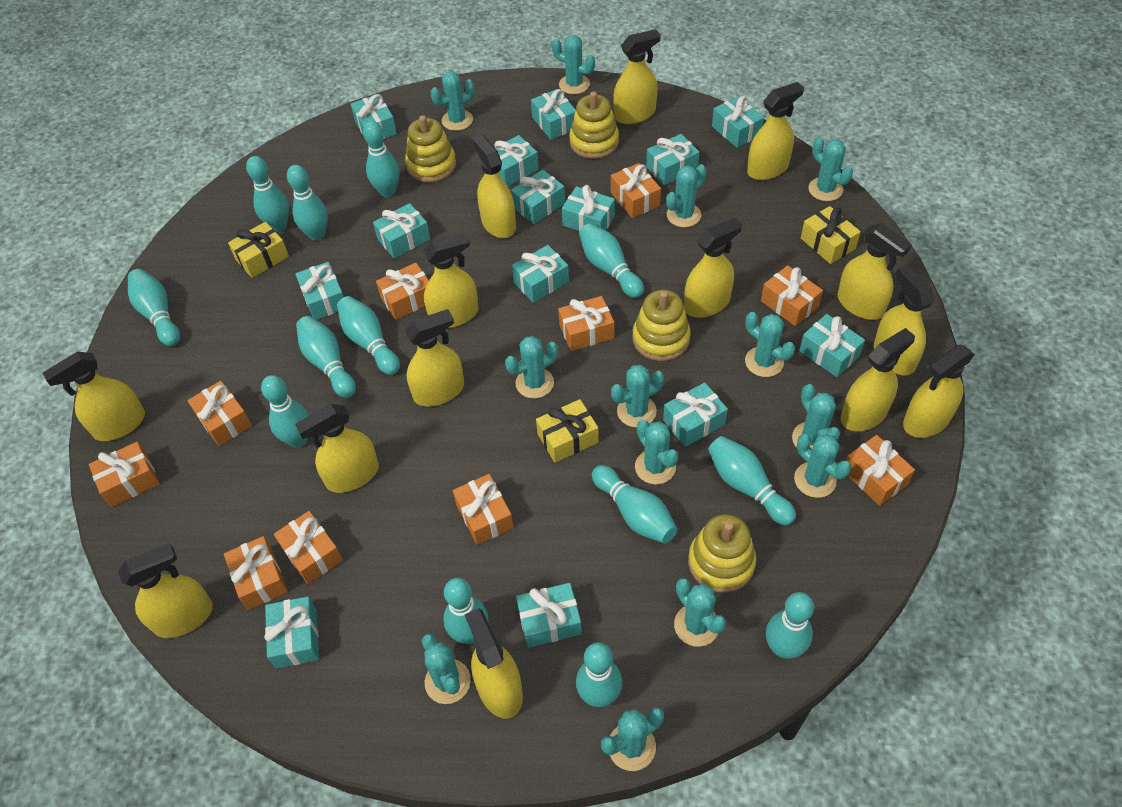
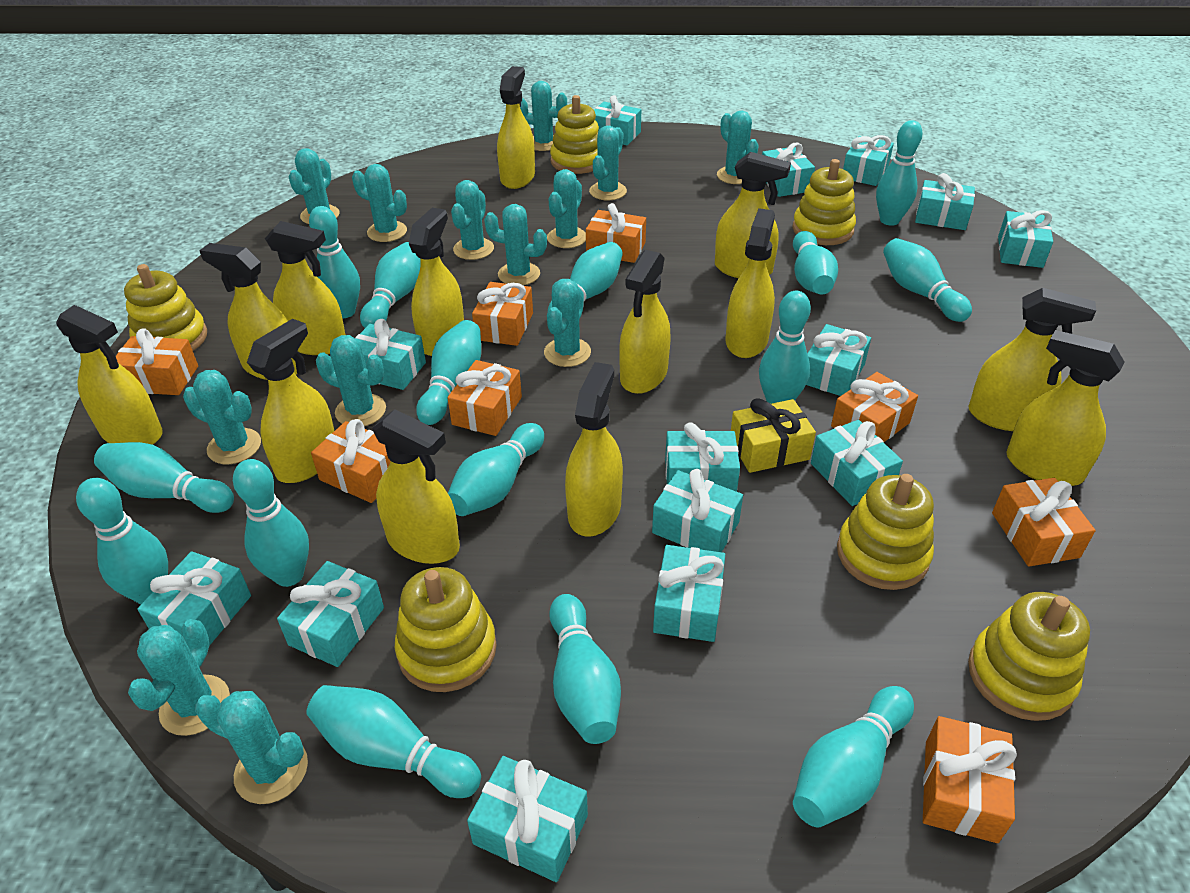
orange gift: 10 -> 8
turquoise bowling pin: 13 -> 15
yellow gift: 3 -> 1
yellow spray bottle: 14 -> 13
yellow stacking toy: 4 -> 6

